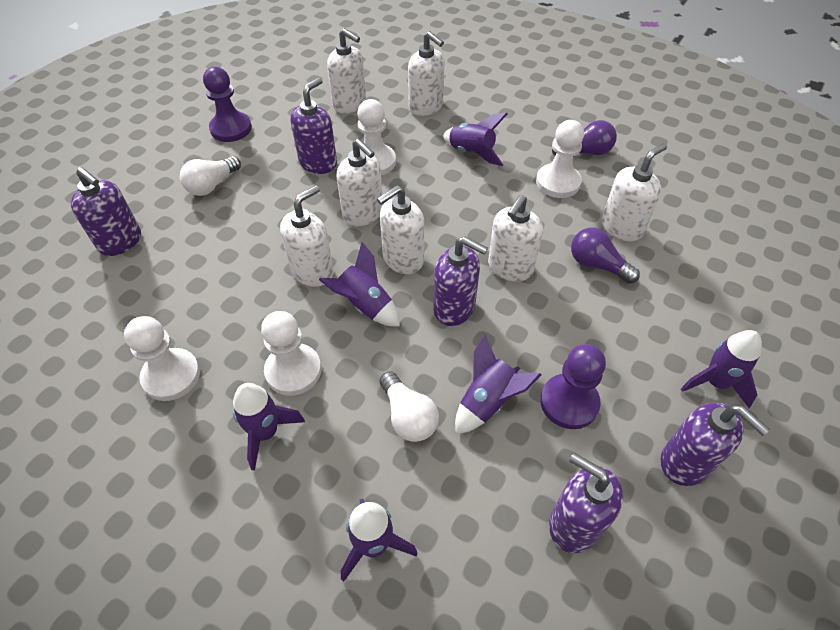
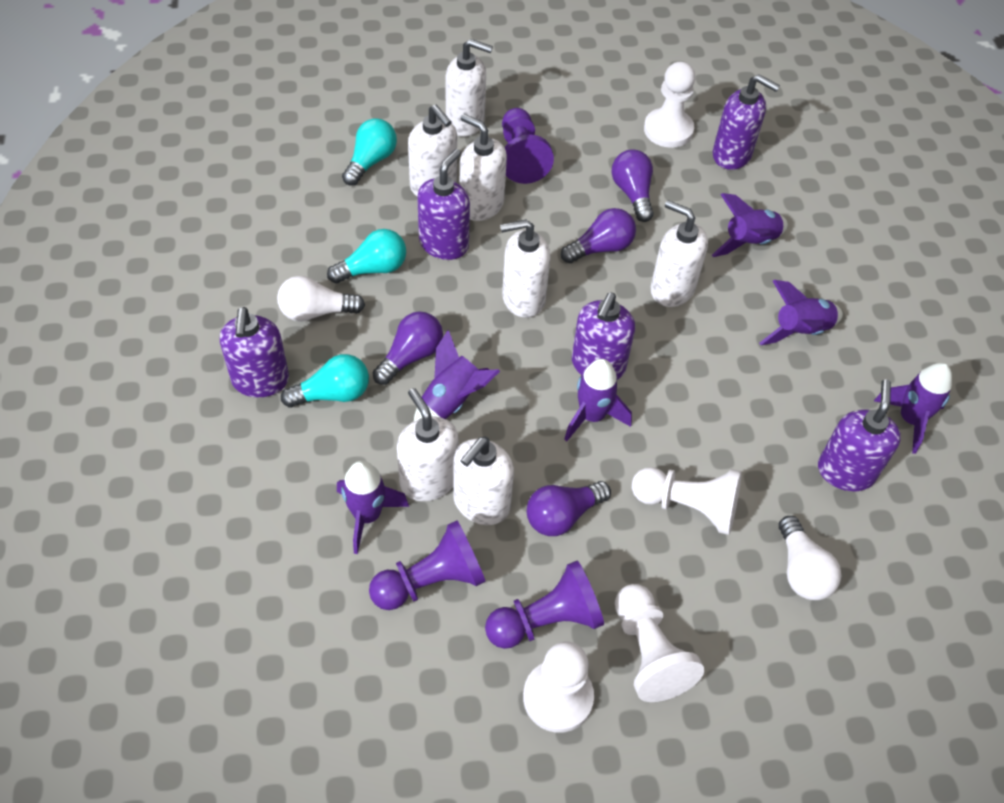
purple light bulb: 2 -> 4
purple pawn: 2 -> 3
turquoise light bulb: 0 -> 3

